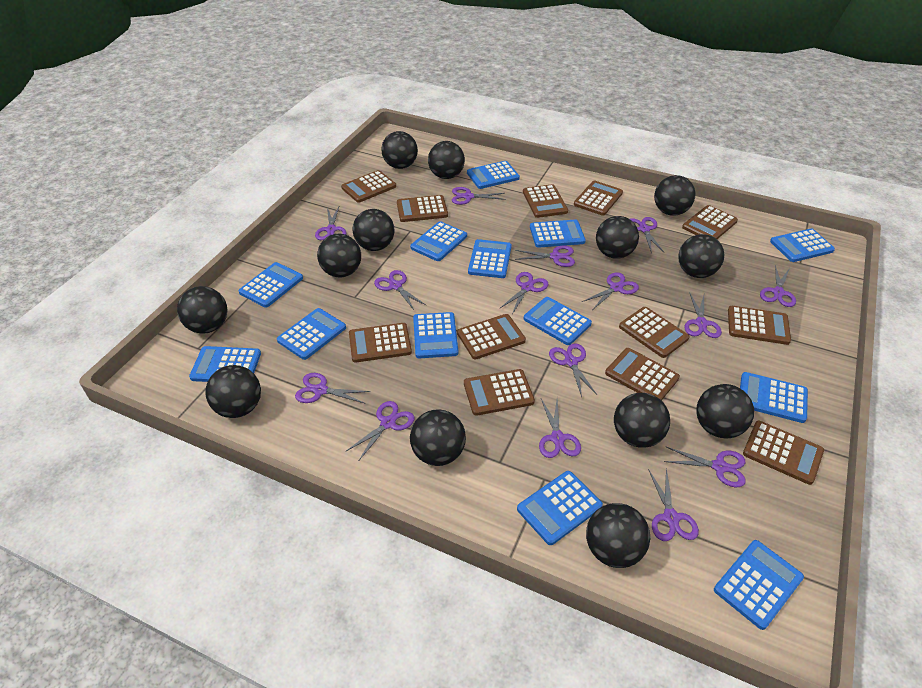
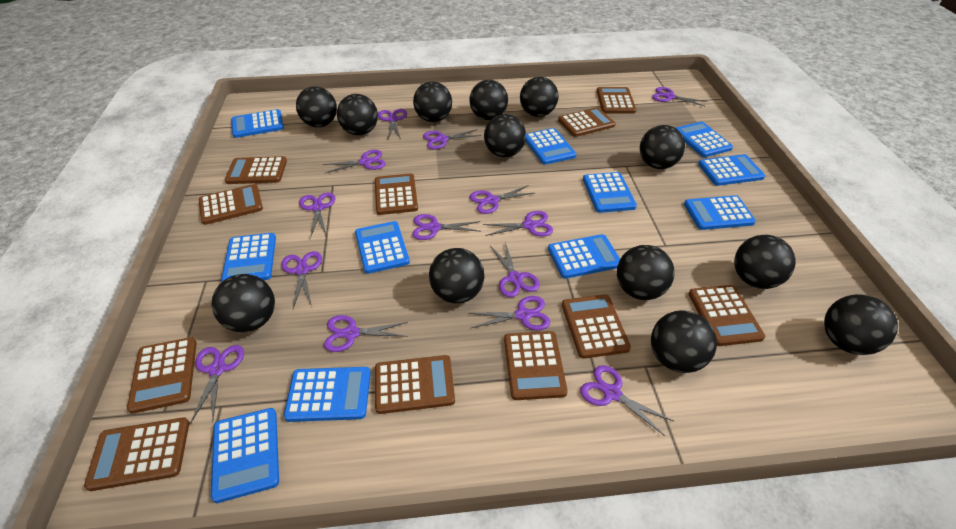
blue calculator: 13 -> 11
brown calculator: 12 -> 11
purple scissors: 15 -> 14

